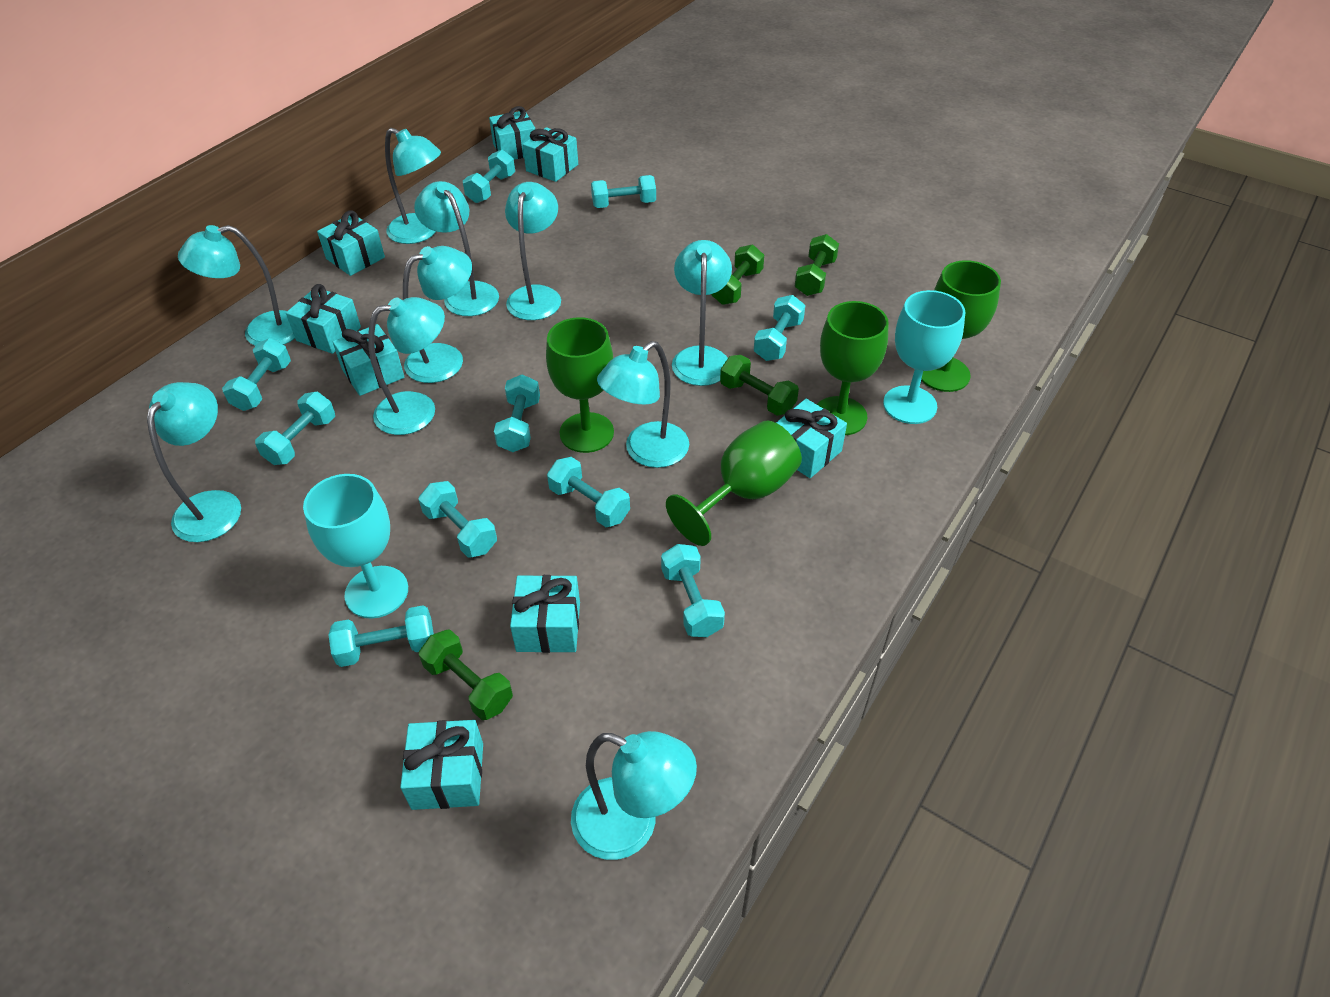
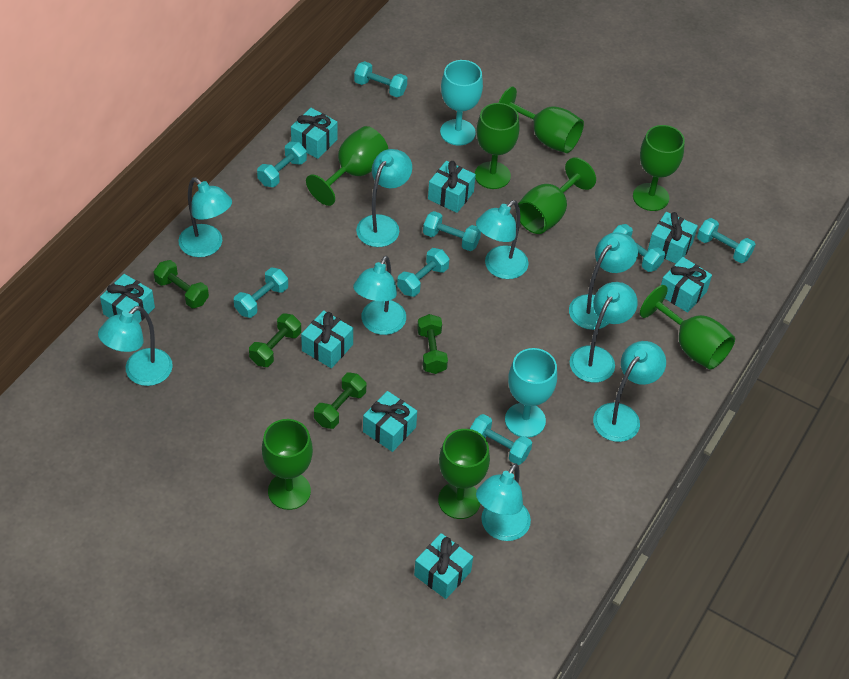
green goblet: 4 -> 8
turquoise dumbbell: 10 -> 8
turquoise lamp: 10 -> 9

